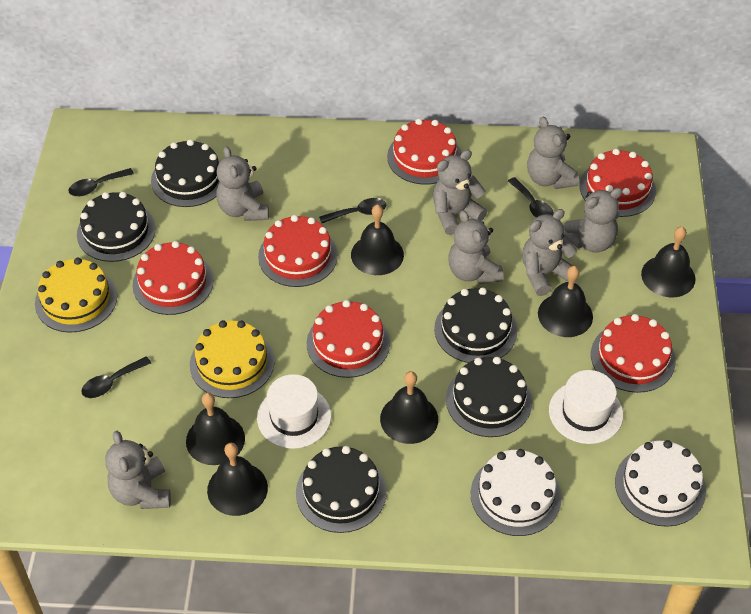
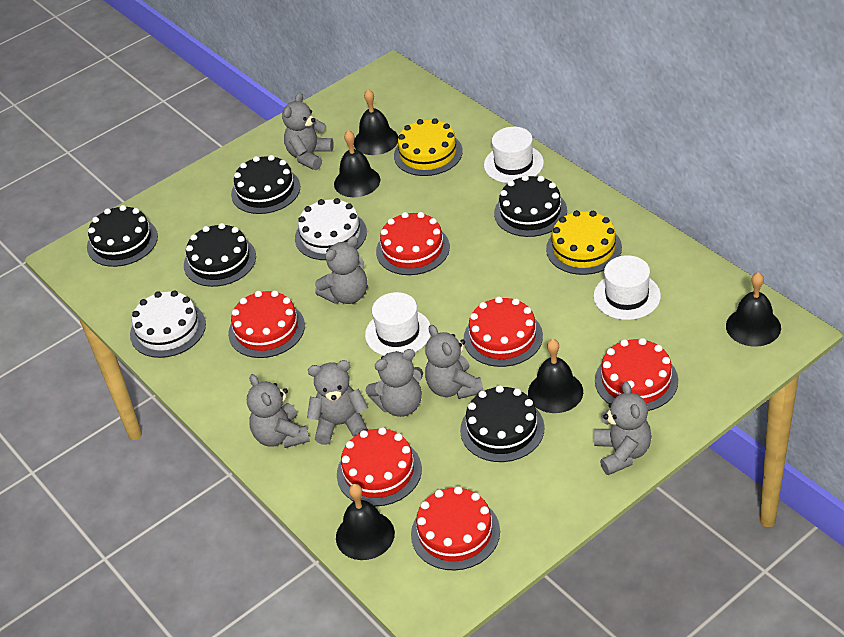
black bell: 6 -> 5
black spoon: 4 -> 0
white hat: 2 -> 3

